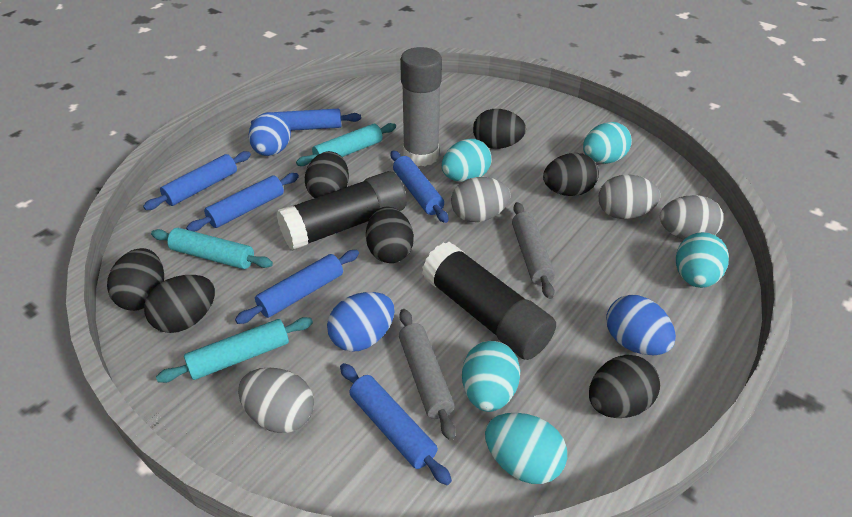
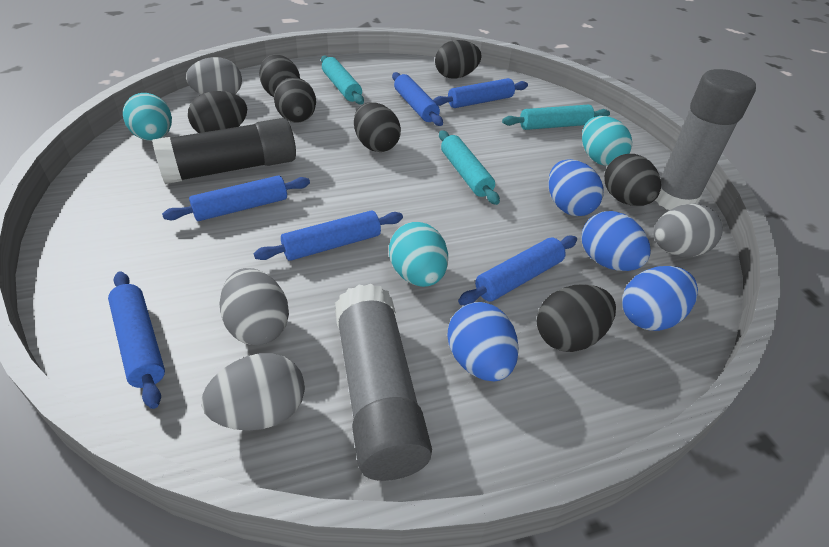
black glue stick: 2 -> 1
blue egg: 3 -> 4
grey glue stick: 1 -> 2
grey rolling pin: 2 -> 0
turquoise egg: 5 -> 3

